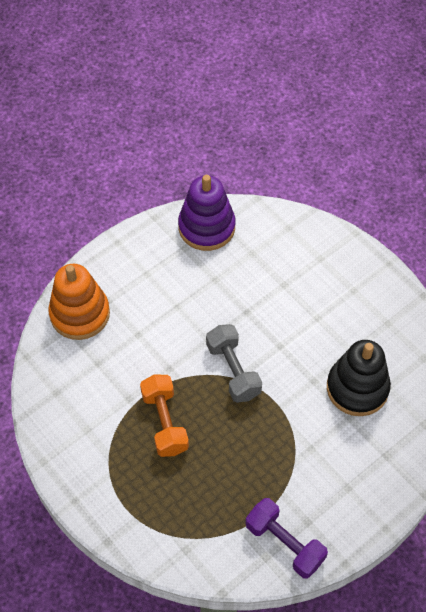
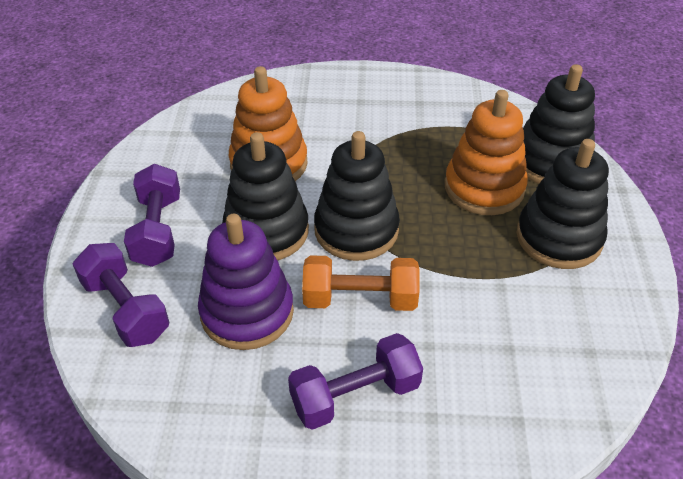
black stacking toy: 1 -> 4
grey dumbbell: 1 -> 0
orange stacking toy: 1 -> 2
purple dumbbell: 1 -> 3

